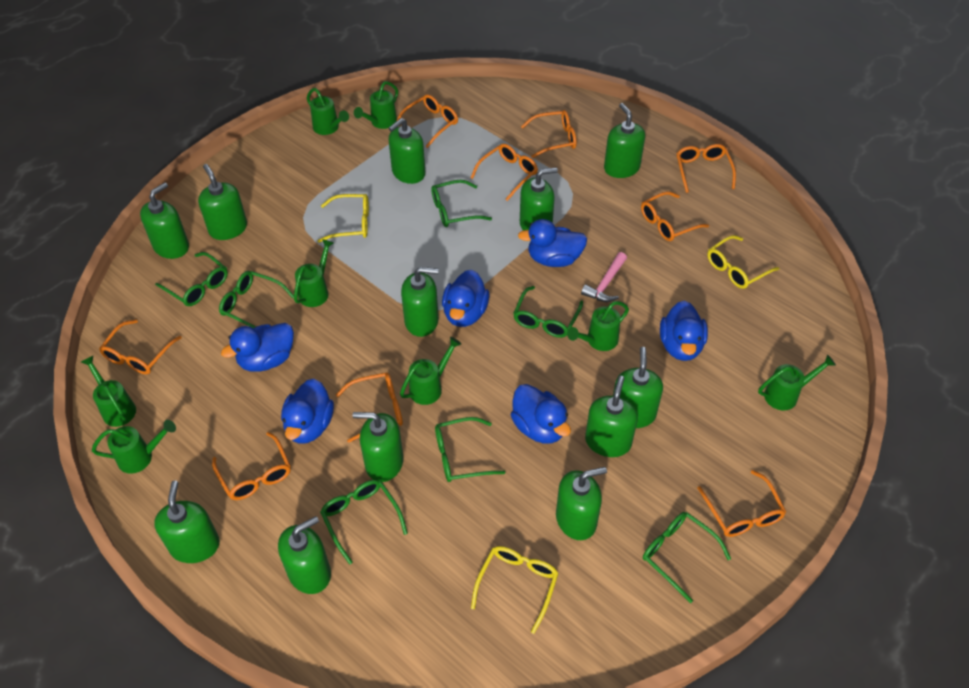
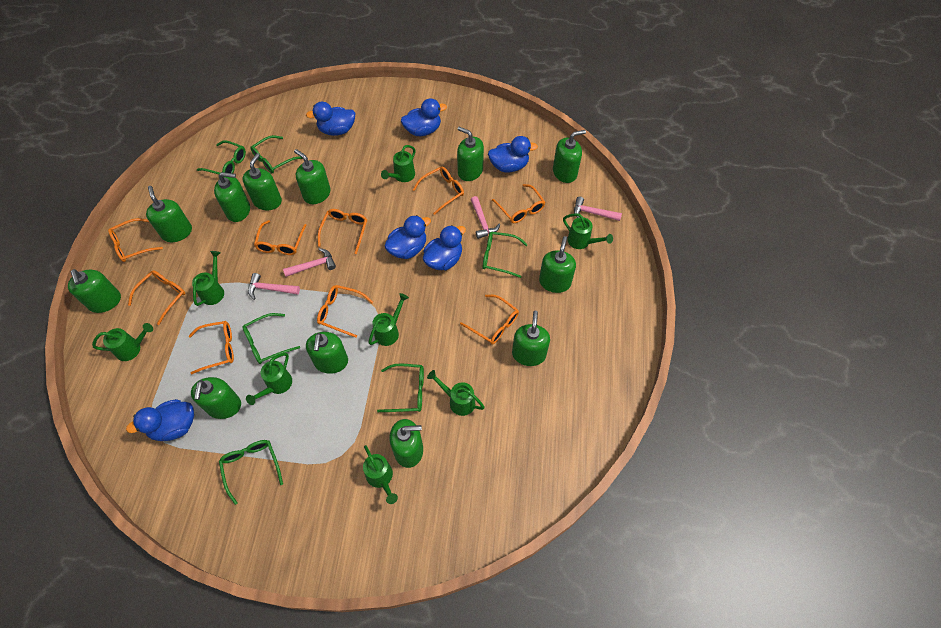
green glasses: 7 -> 6
pink hammer: 1 -> 4
yellow glasses: 3 -> 0

